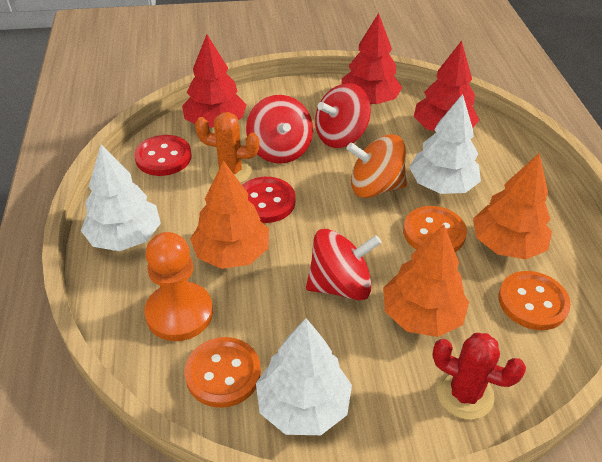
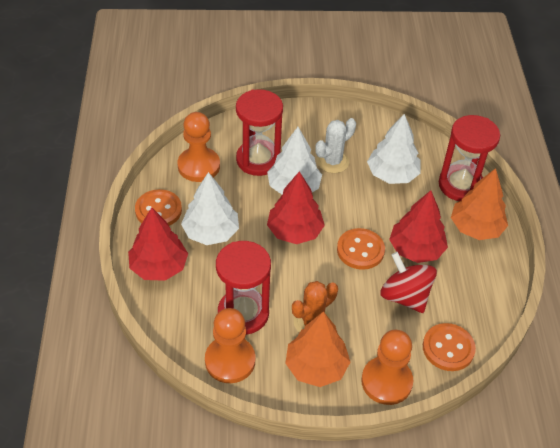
orange pawn: 1 -> 3
orange spinning top: 1 -> 0
orange tree: 3 -> 2
red button: 2 -> 0
red cactus: 1 -> 0
red hourglass: 0 -> 3
red spinning top: 3 -> 1
white cactus: 0 -> 1

